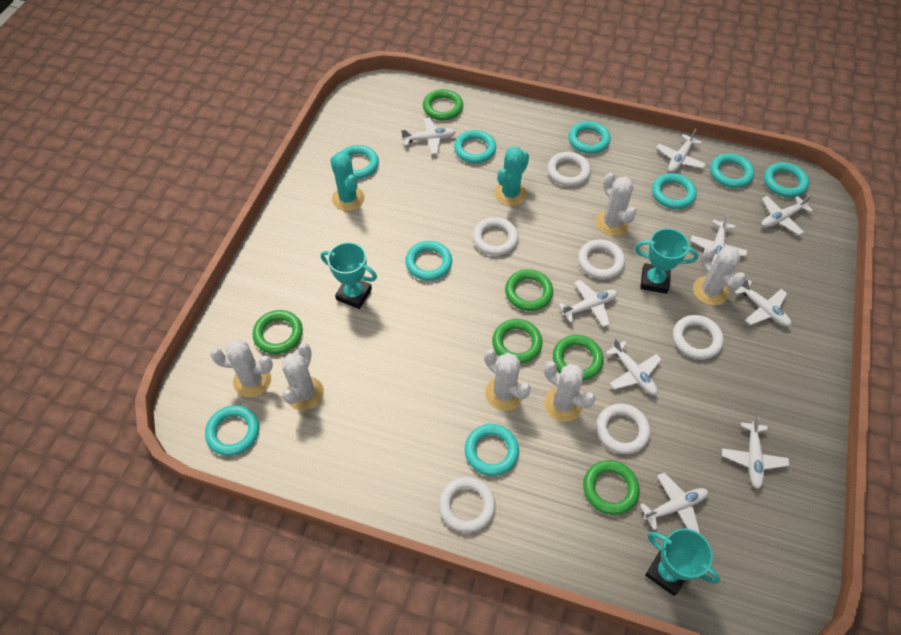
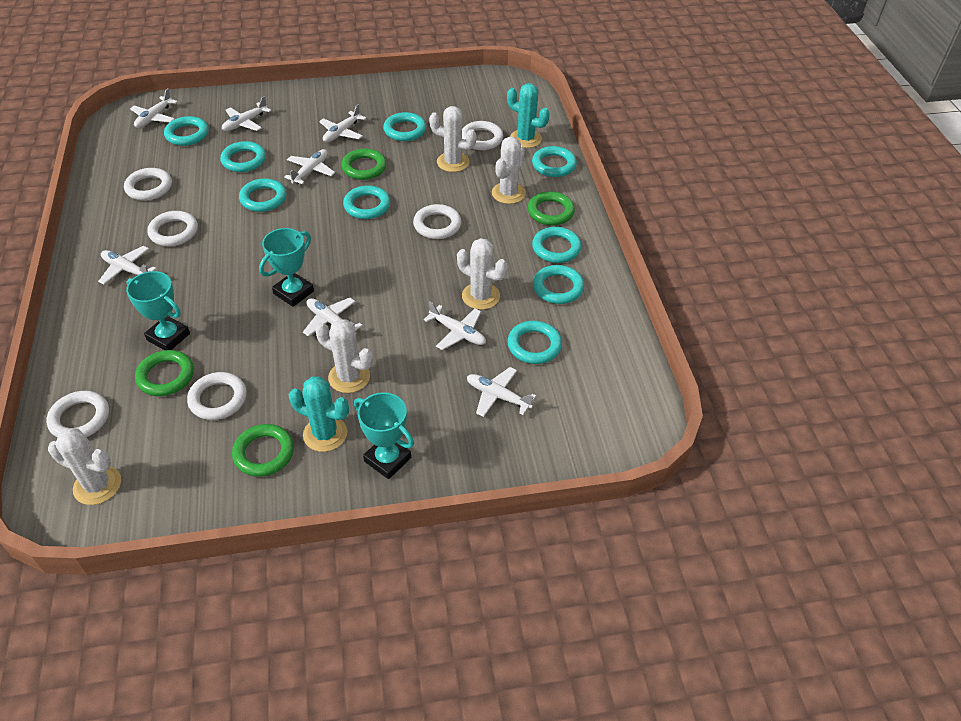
green ring: 6 -> 4
white cactus: 6 -> 5
white plane: 9 -> 8

